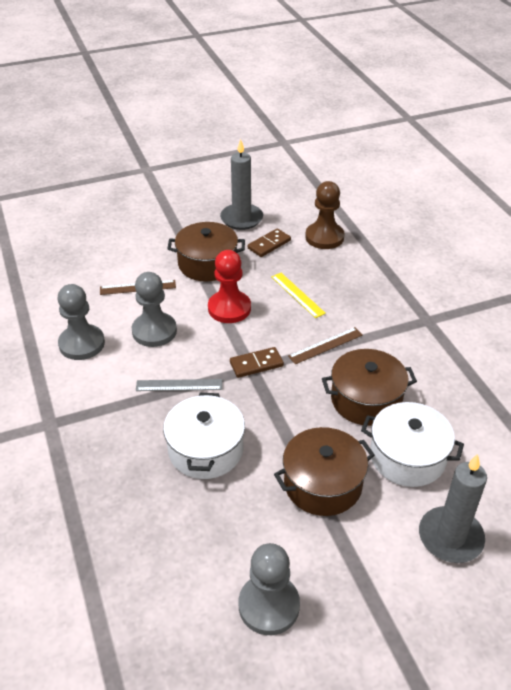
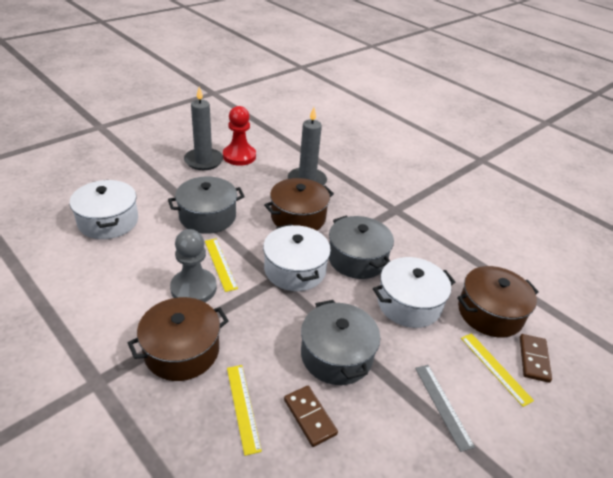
brown pawn: 1 -> 0
brown ruler: 2 -> 0
grey pawn: 3 -> 1
grey pot: 0 -> 3
white pot: 2 -> 3
yellow ruler: 1 -> 3

